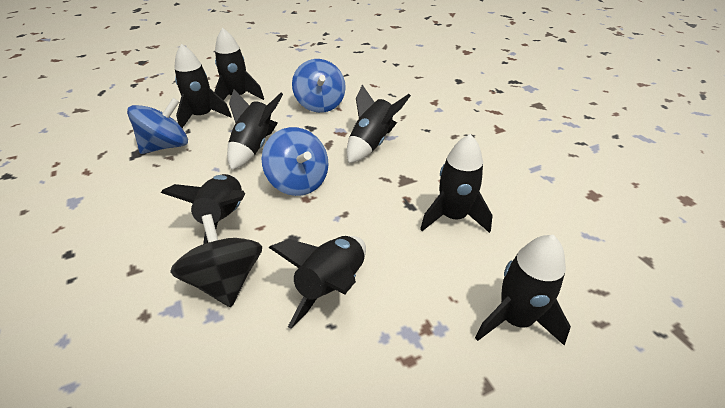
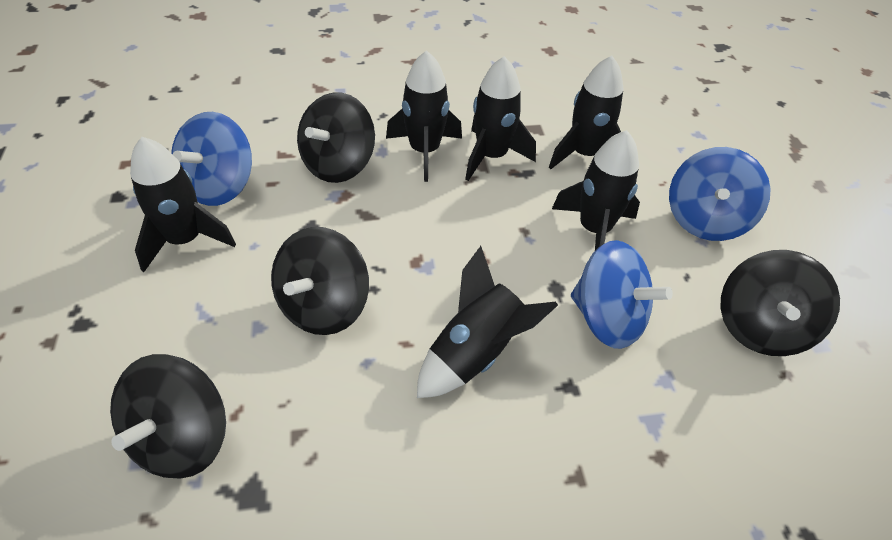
black rocket: 8 -> 6
black spinning top: 1 -> 4

